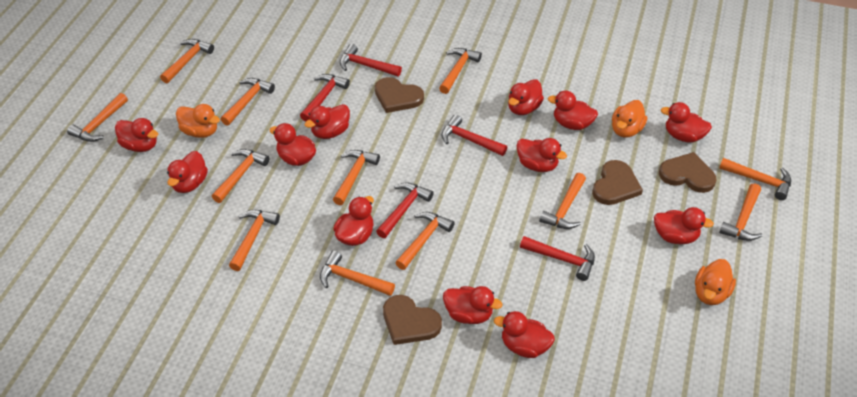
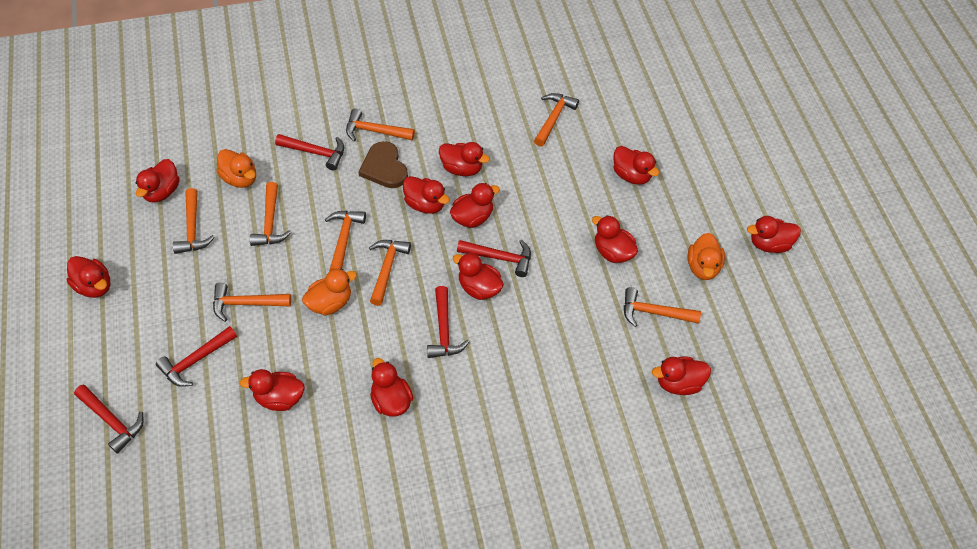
brown heart: 4 -> 1
orange hammer: 12 -> 8

